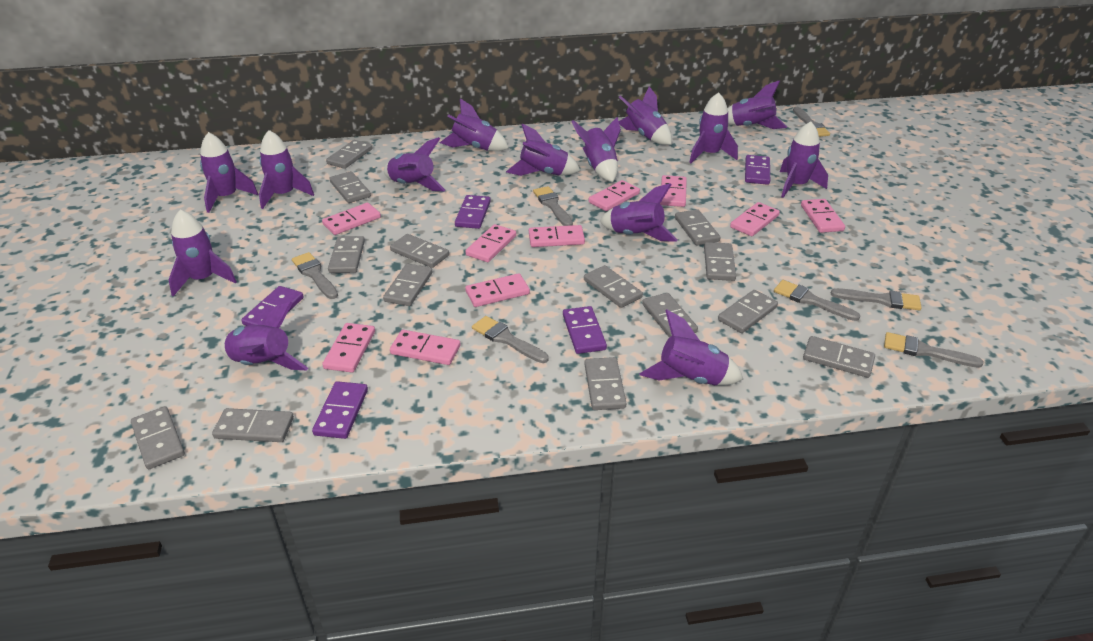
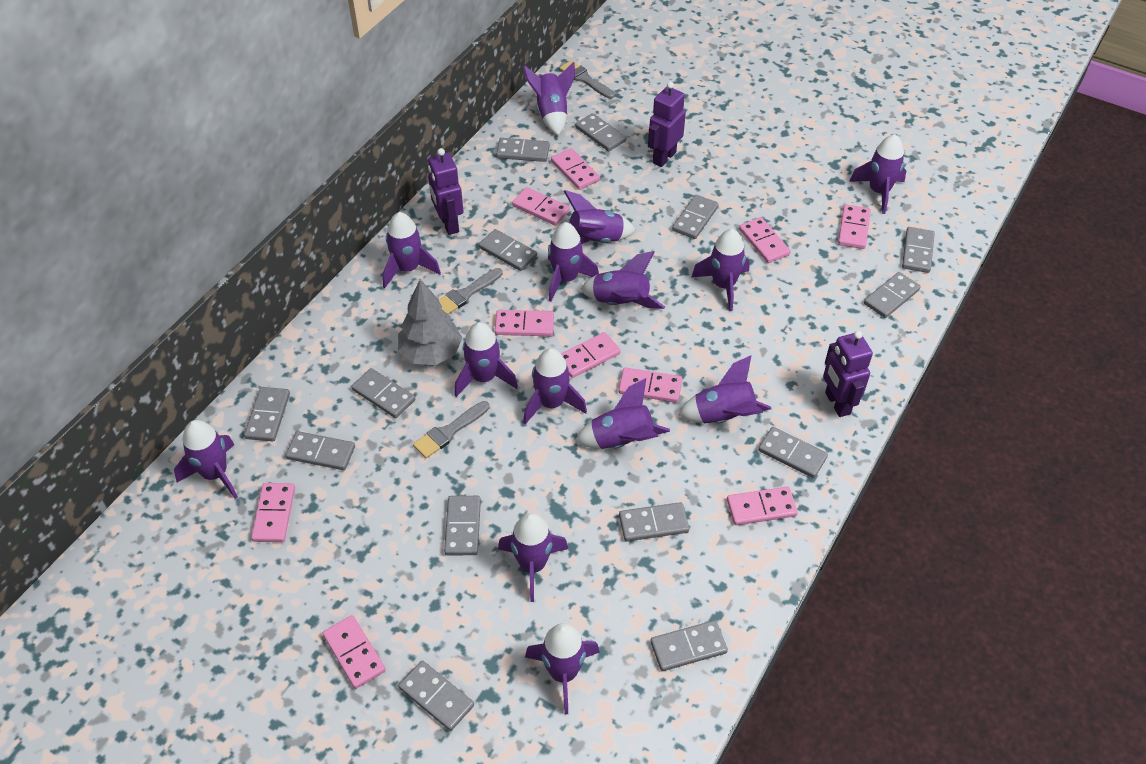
grey brush: 7 -> 3
grey tree: 0 -> 1
purple domino: 5 -> 0
purple robot: 0 -> 3

